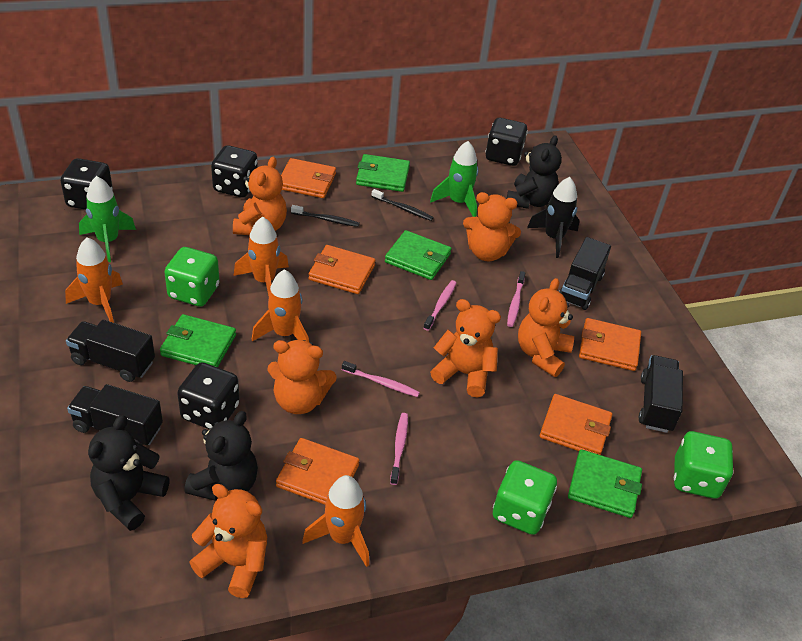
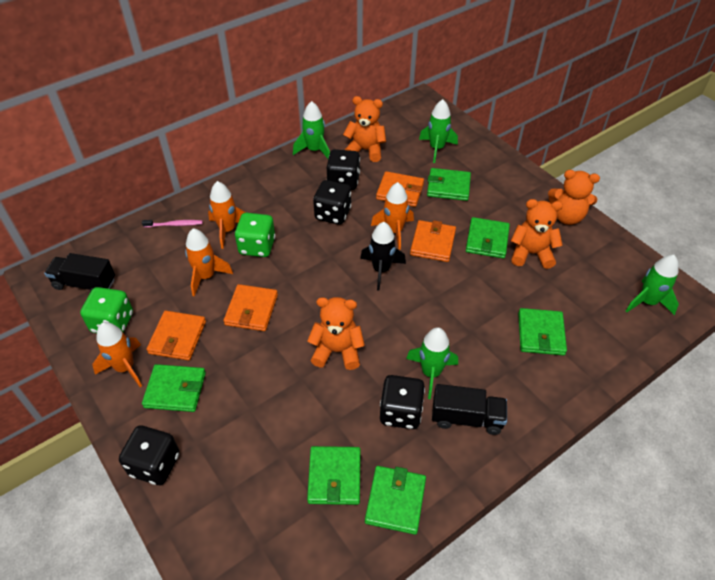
black teddy bear: 3 -> 0
black toothbrush: 2 -> 0
black truck: 4 -> 2
green dice: 3 -> 2
green rocket: 2 -> 4
green wallet: 4 -> 6
orange teddy bear: 6 -> 4
orange wallet: 5 -> 4
pink toothbrush: 4 -> 1

